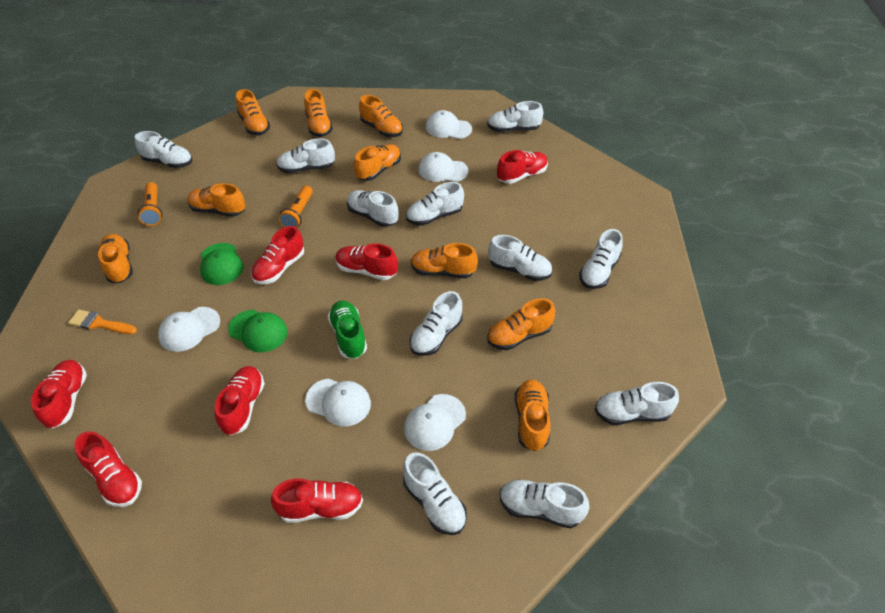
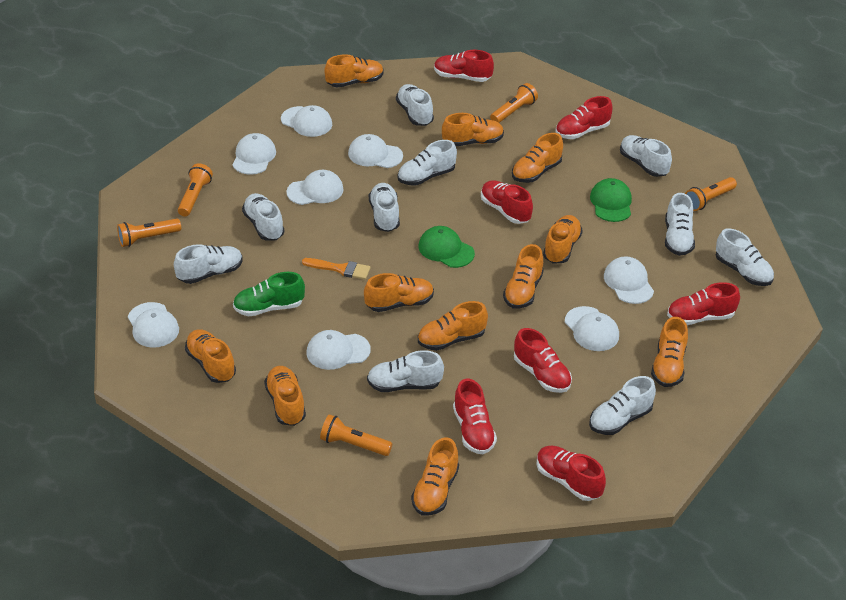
orange flashlight: 2 -> 5
orange shoe: 9 -> 11
white cap: 5 -> 8
white shoe: 11 -> 10

